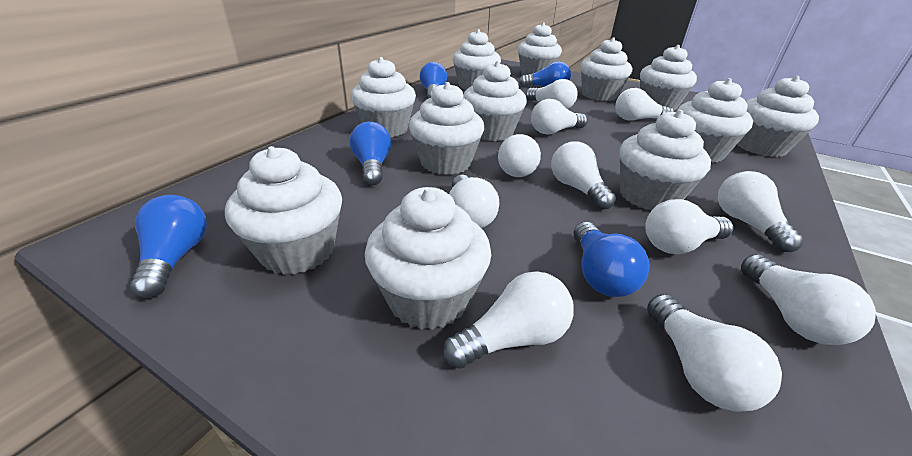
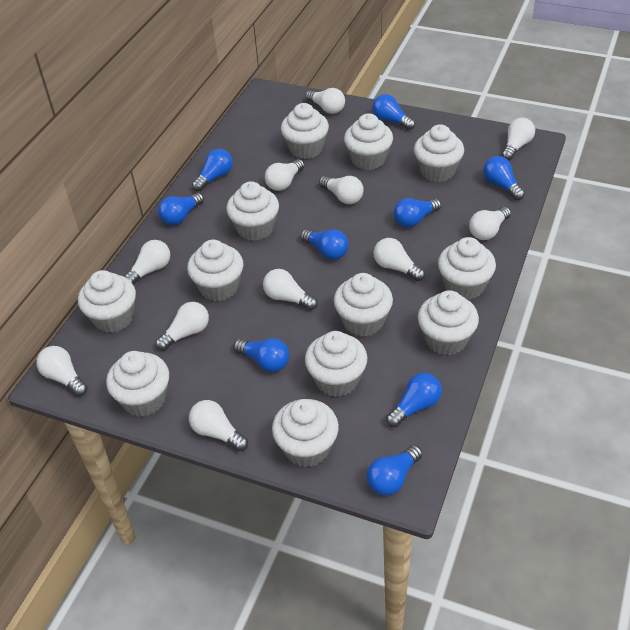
blue light bulb: 5 -> 9

